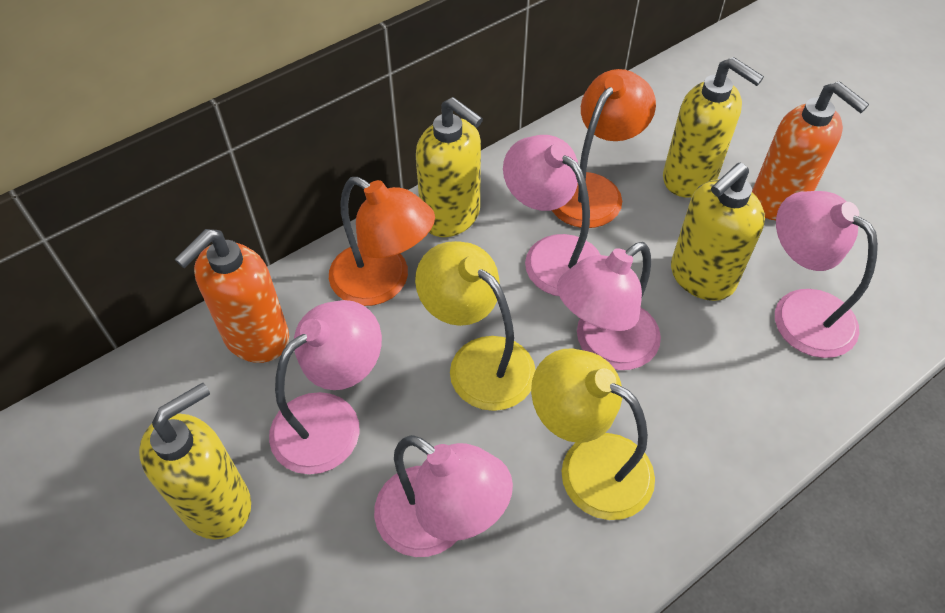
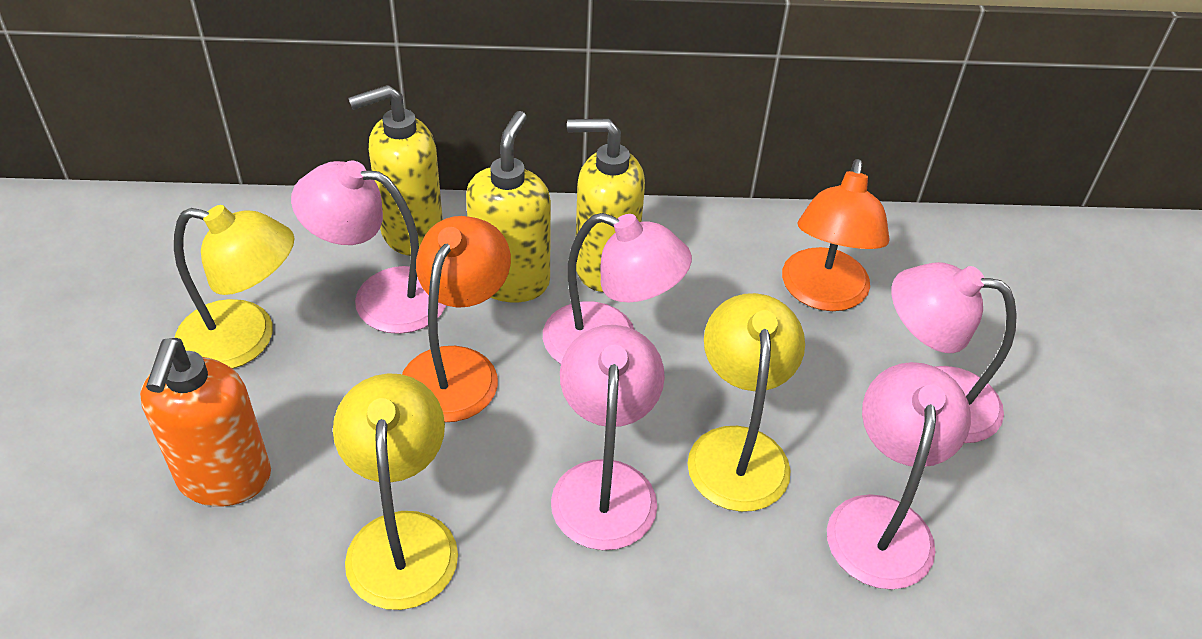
orange soap dispenser: 2 -> 1
yellow lamp: 2 -> 3
yellow soap dispenser: 4 -> 3

